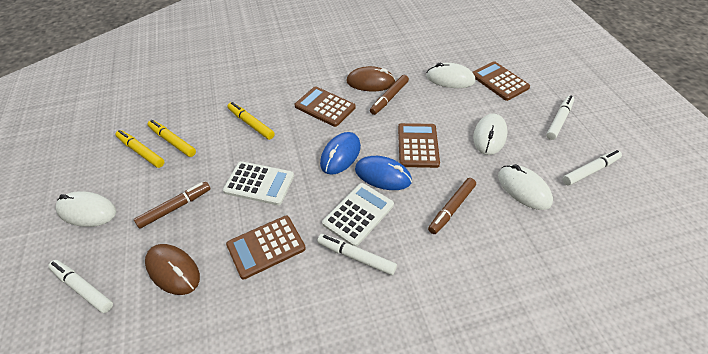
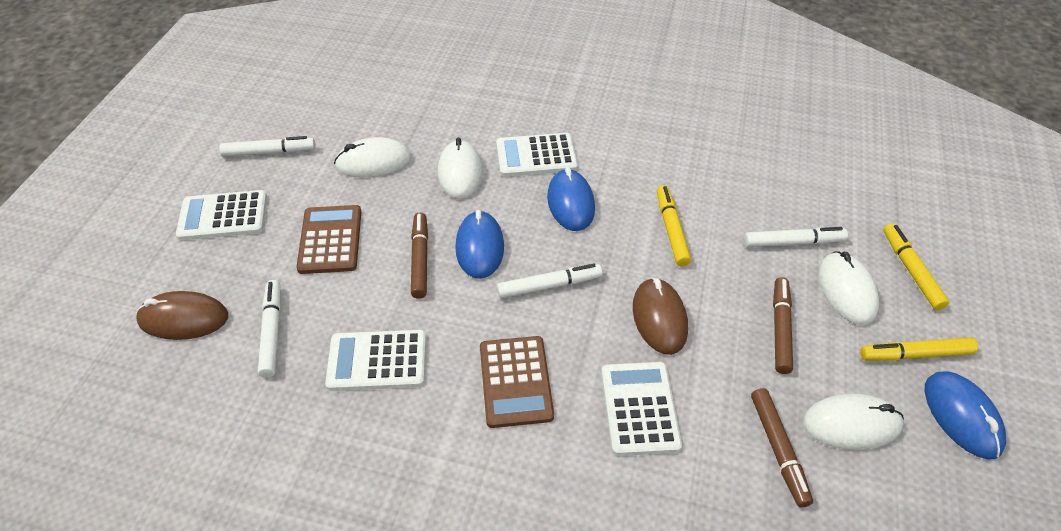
blue mouse: 2 -> 3
brown calculator: 4 -> 2
white calculator: 2 -> 4

